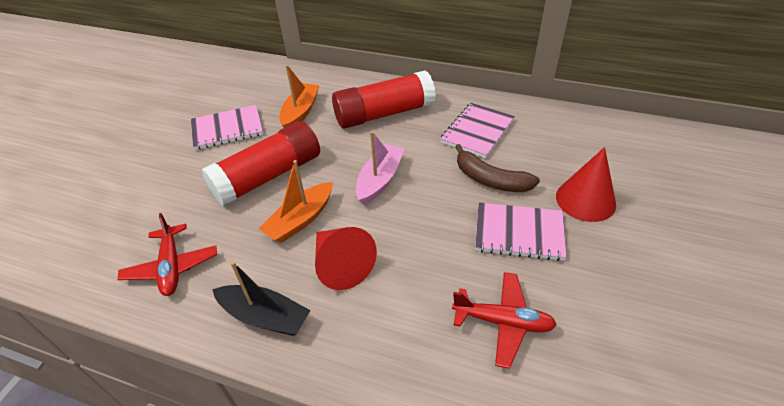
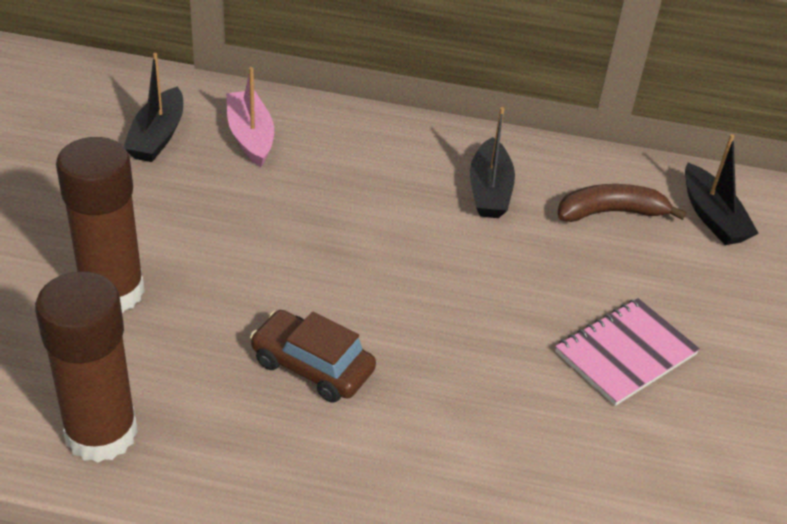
black boat: 1 -> 3
brown car: 0 -> 1
brown glue stick: 0 -> 2
orange boat: 2 -> 0
pink notebook: 3 -> 1
red cone: 2 -> 0
red glue stick: 2 -> 0
red plane: 2 -> 0

